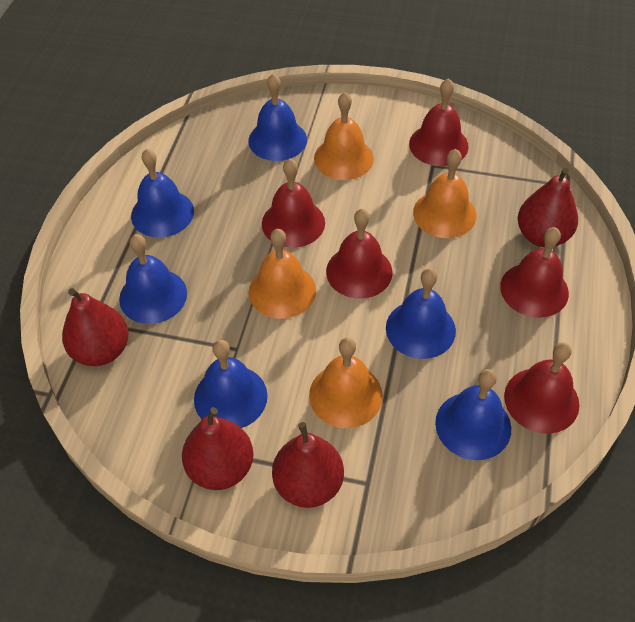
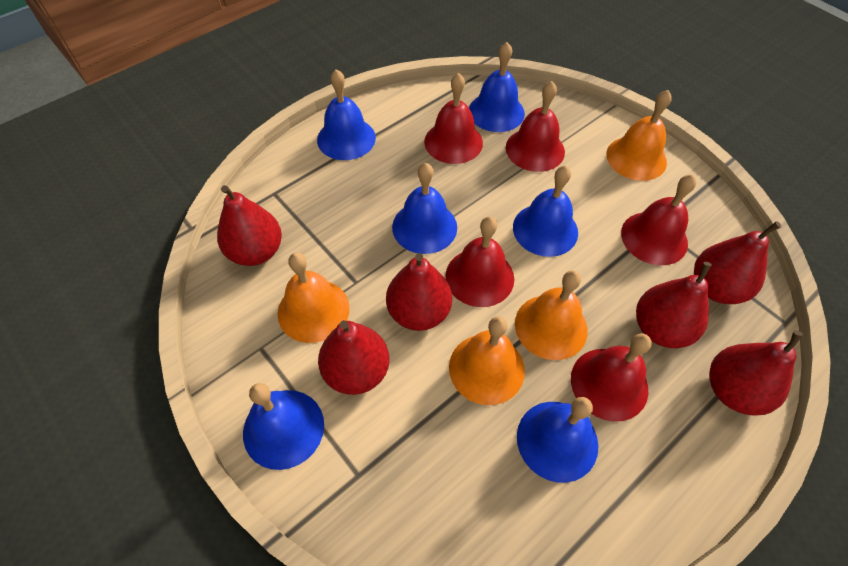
red pear: 4 -> 6

